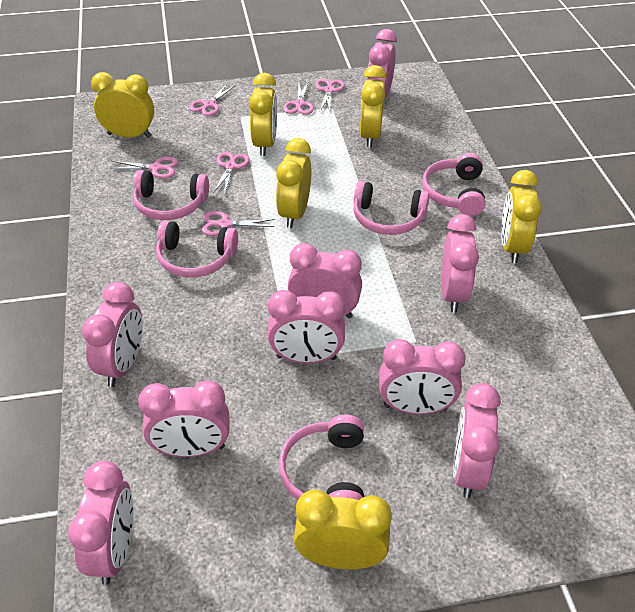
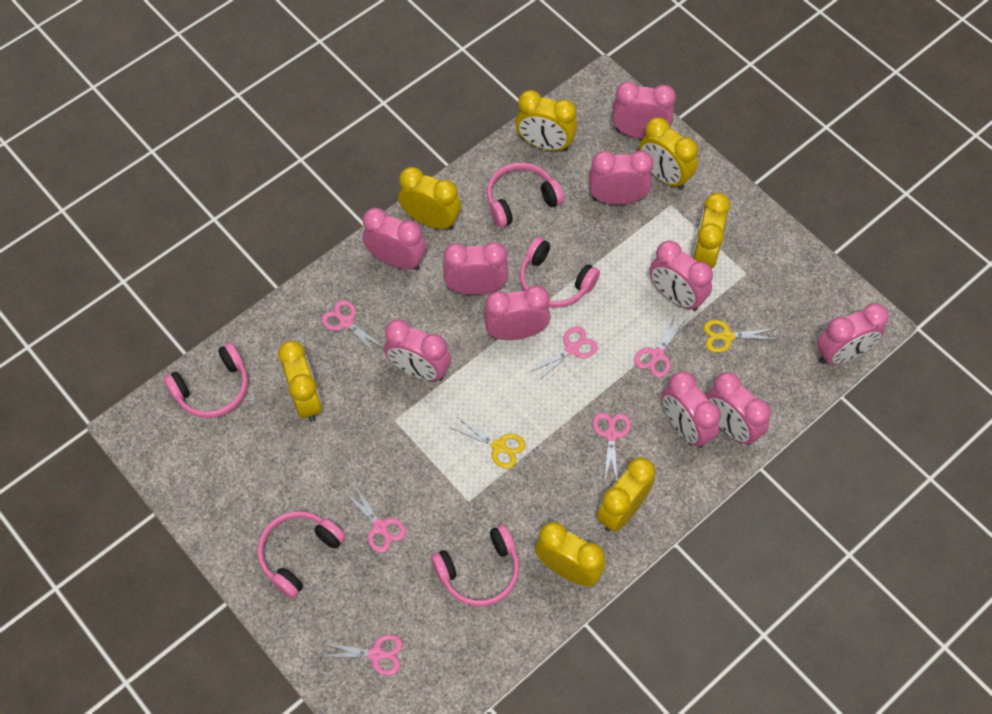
pink clock: 9 -> 10
yellow clock: 6 -> 7
yellow scissors: 0 -> 2

